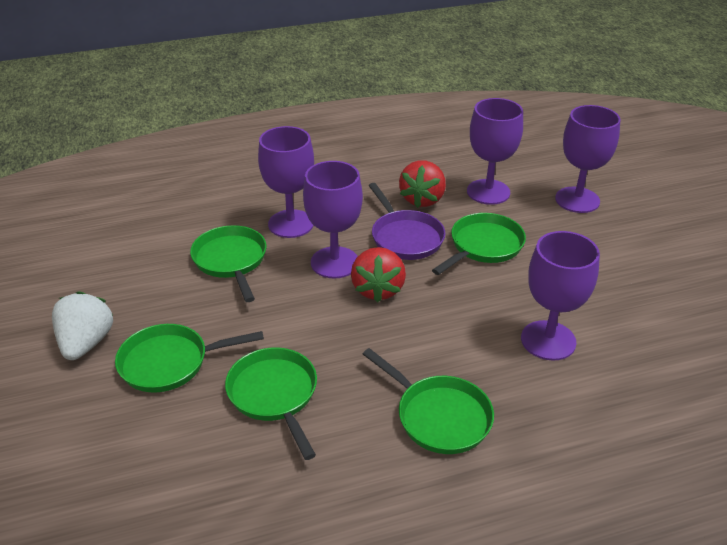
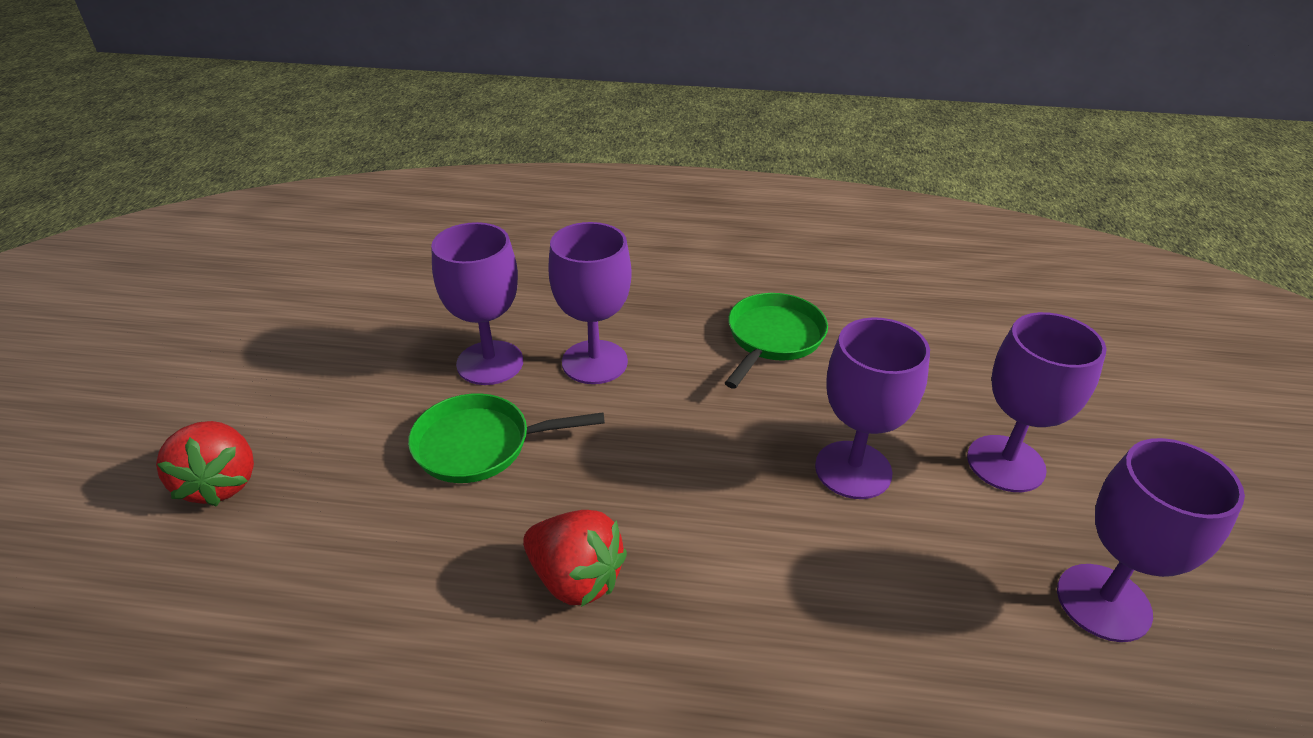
green pan: 5 -> 2
purple pan: 1 -> 0
white strawberry: 1 -> 0

